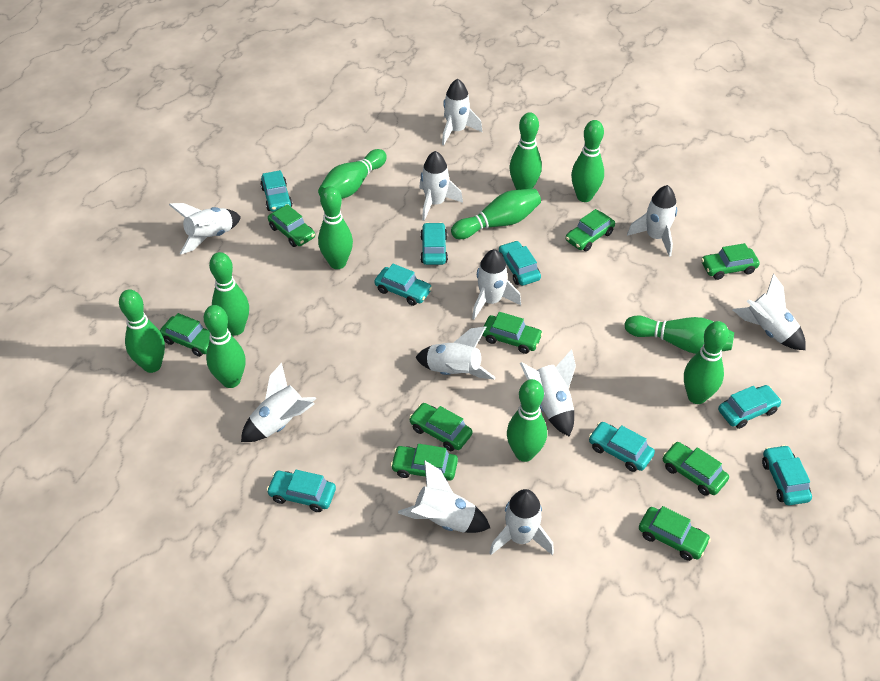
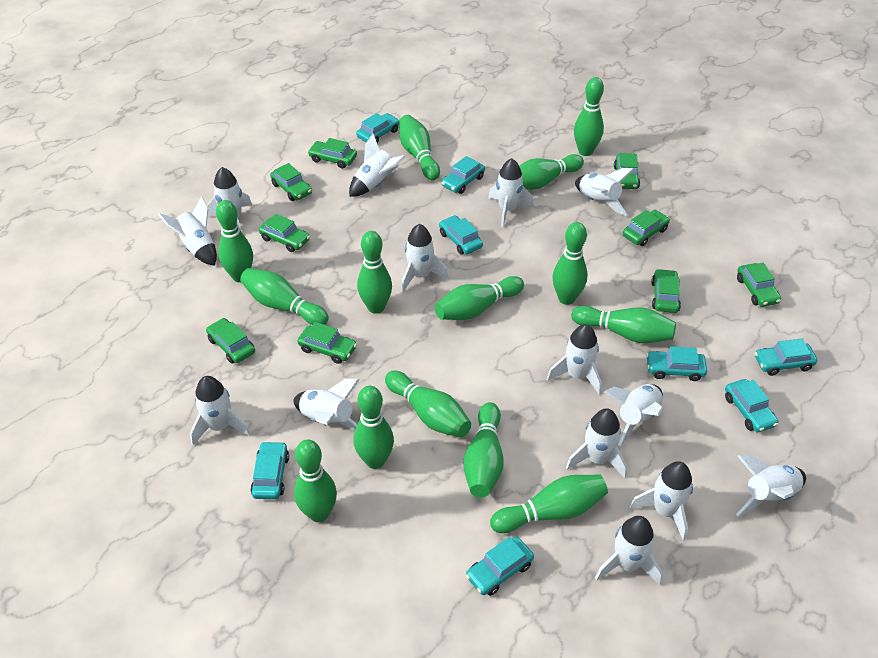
green bowling pin: 11 -> 14
white rocket: 11 -> 14

